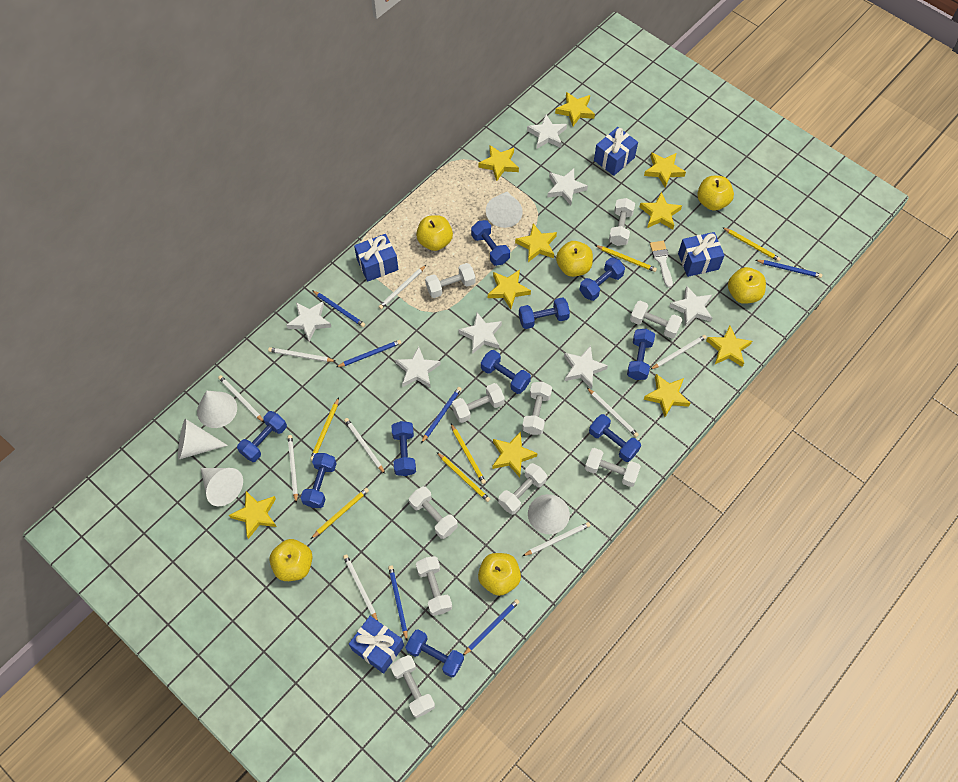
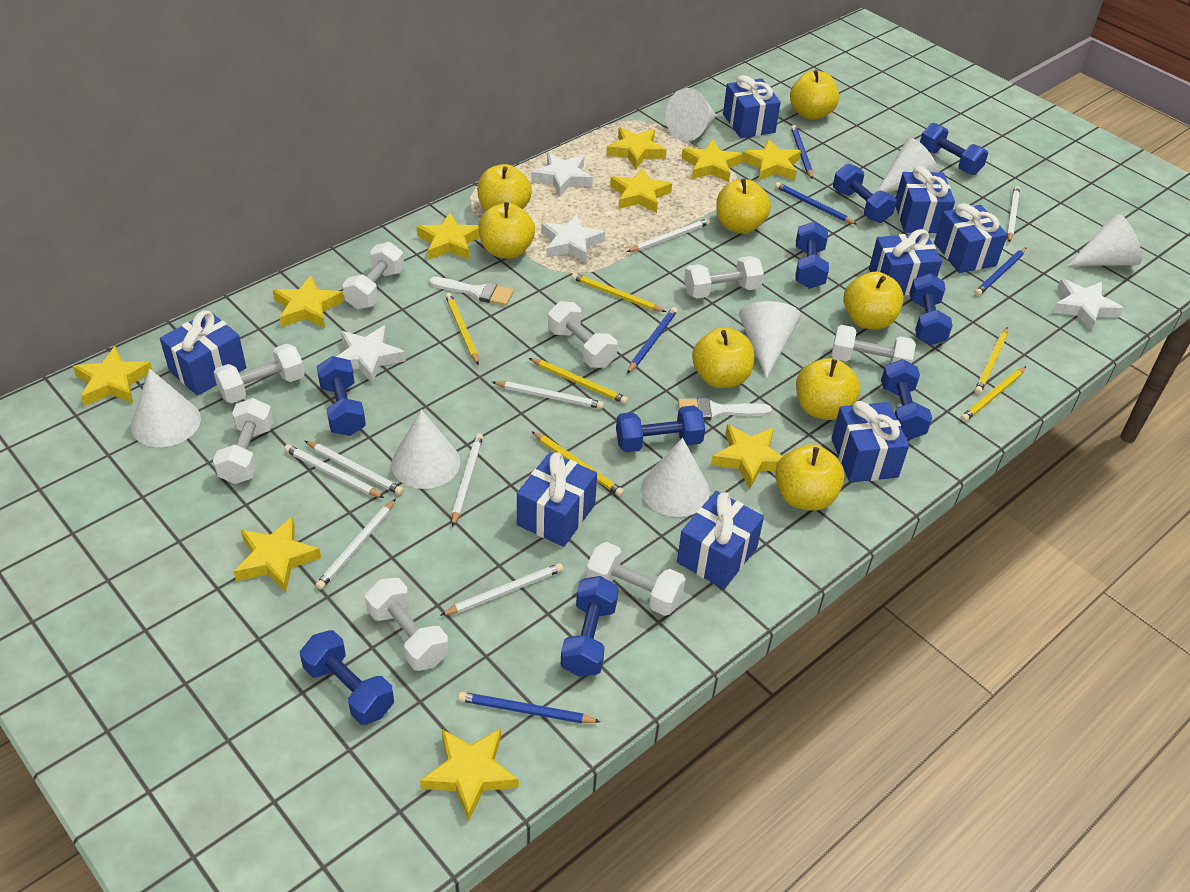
blue dumbbell: 10 -> 9
blue gift: 4 -> 8
blue pencil: 6 -> 5
white brush: 1 -> 2
white cone: 5 -> 7
white dumbbell: 10 -> 8
white pencil: 9 -> 8
white star: 7 -> 4
yellow apple: 6 -> 8

